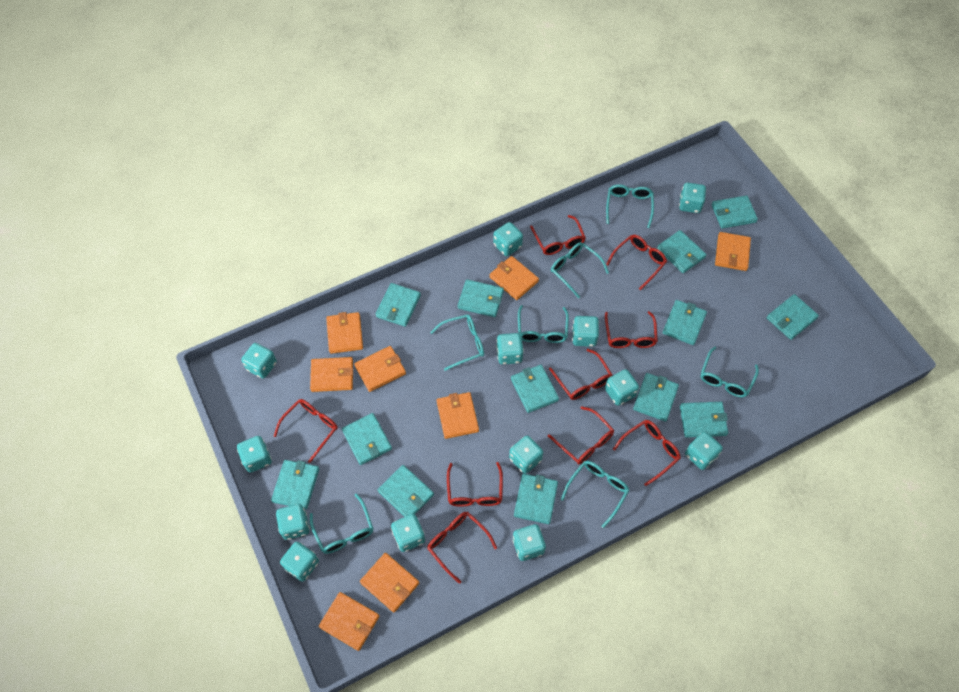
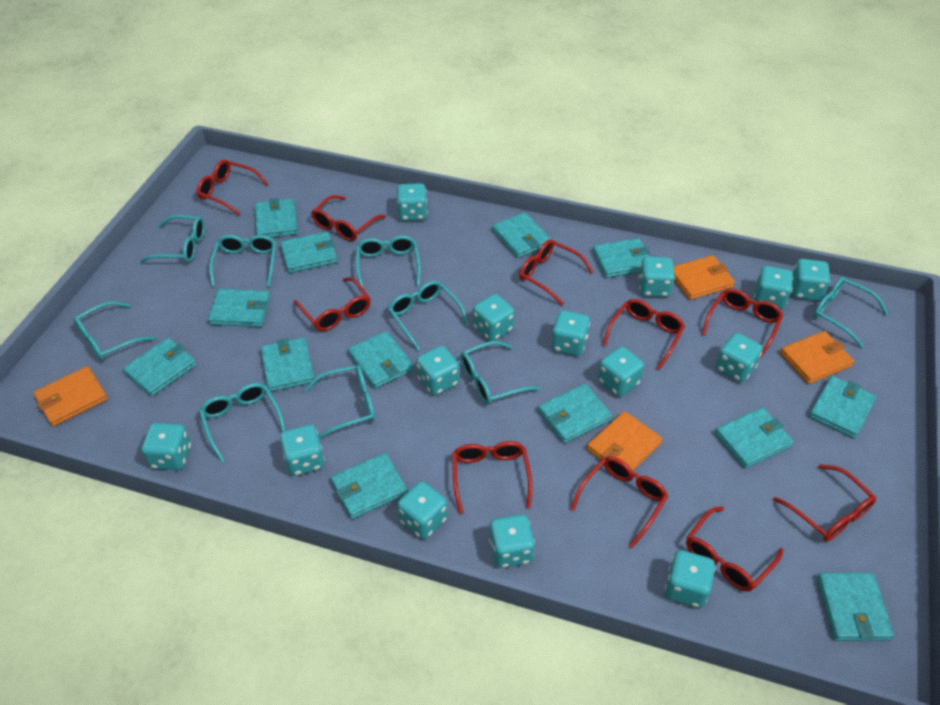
orange wallet: 8 -> 4
red glasses: 9 -> 10
turquoise dice: 13 -> 14
turquoise glasses: 7 -> 9

